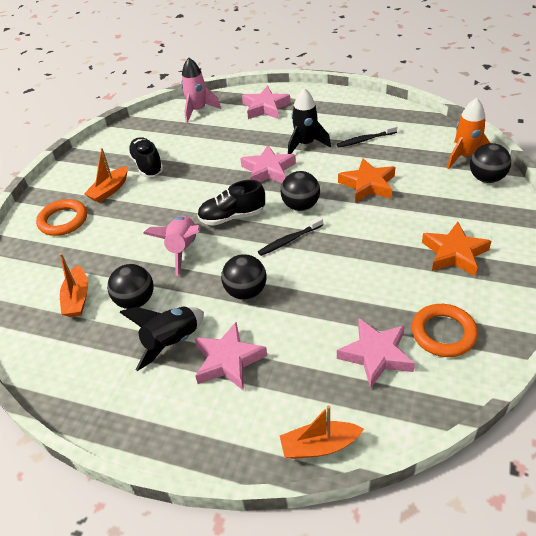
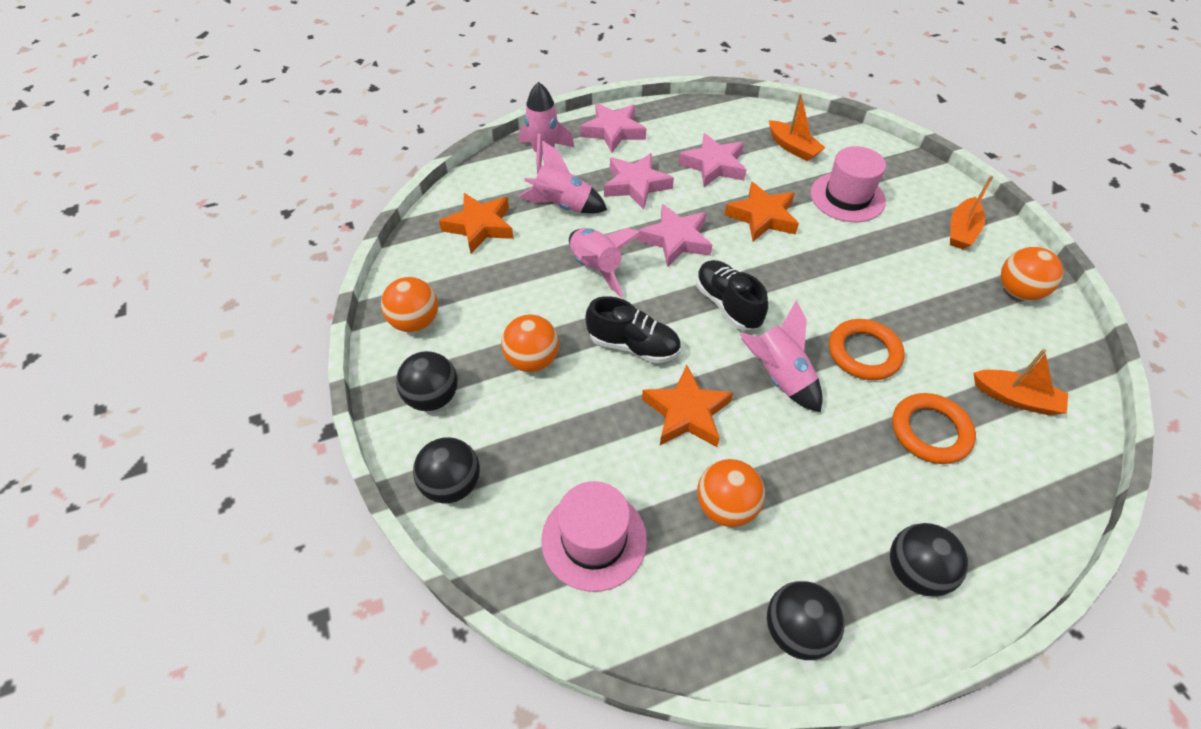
black rocket: 2 -> 0
black toothbrush: 2 -> 0
orange ball: 0 -> 4
orange rocket: 1 -> 0
orange star: 2 -> 3
pink hat: 0 -> 2
pink rocket: 2 -> 4

